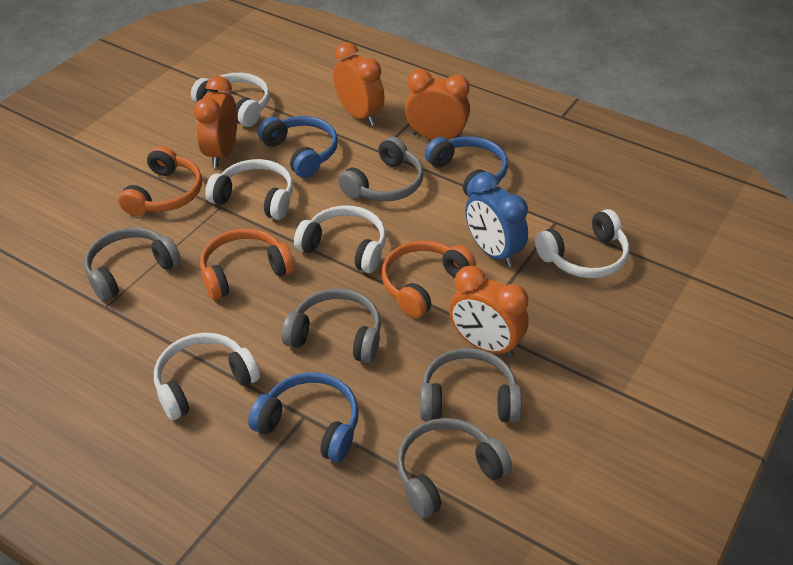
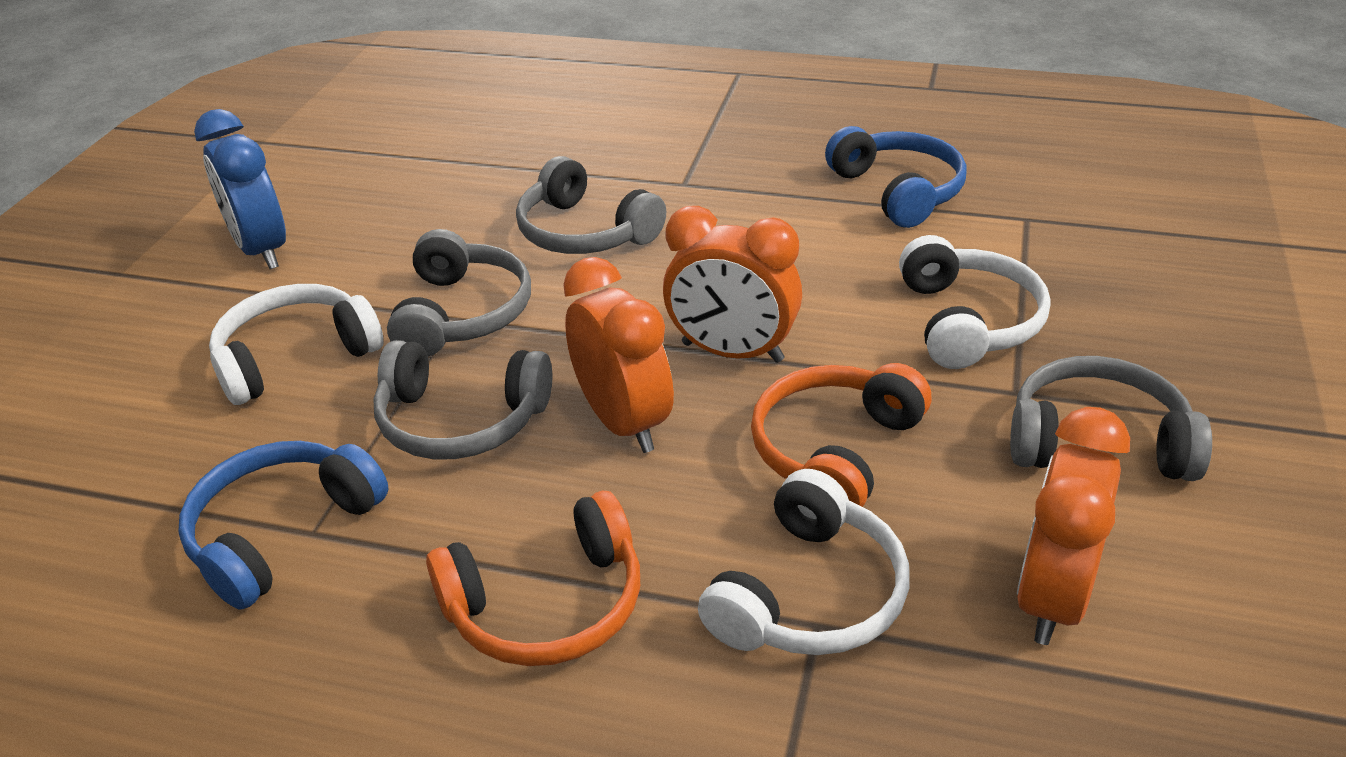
blue headphones: 3 -> 2
grey headphones: 5 -> 4
orange clock: 4 -> 3
orange headphones: 3 -> 2
white headphones: 5 -> 3

